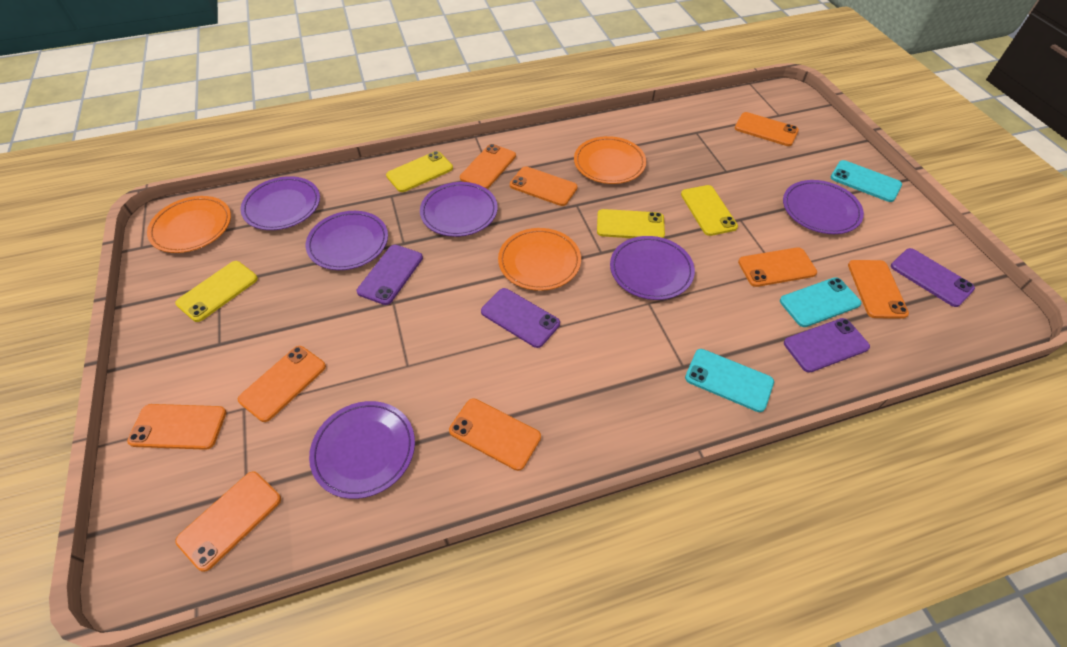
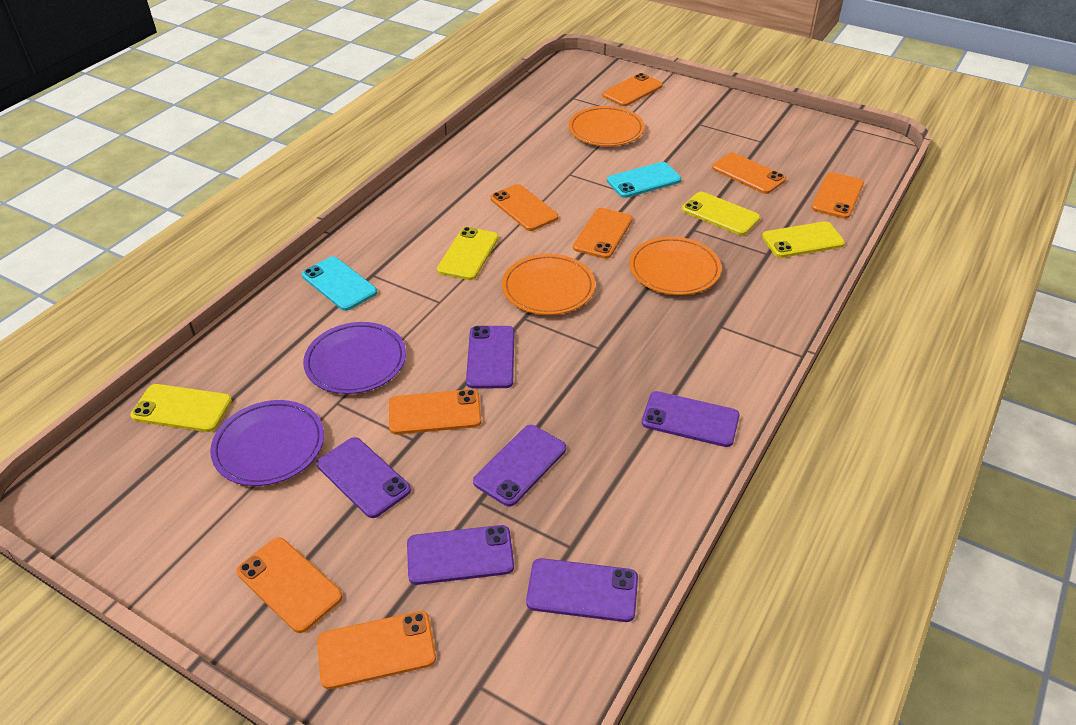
orange phone: 9 -> 8
purple phone: 4 -> 6
purple plate: 6 -> 2
turquoise phone: 3 -> 2

